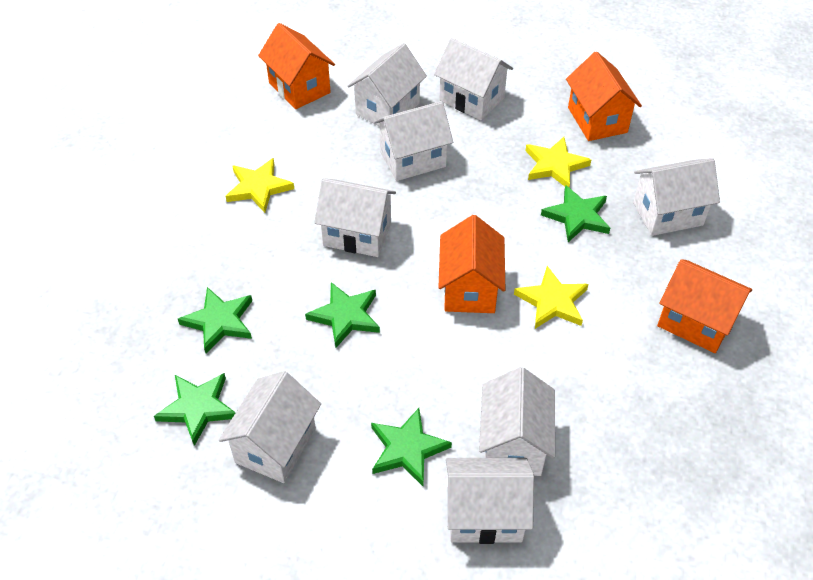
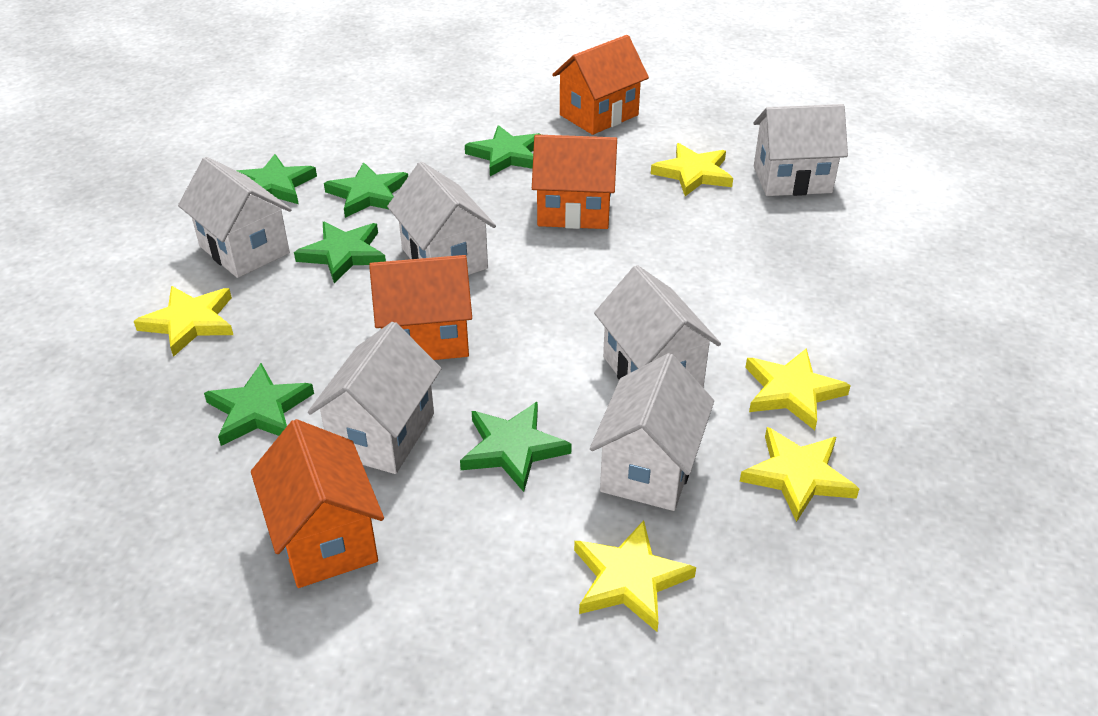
green star: 5 -> 6
white house: 8 -> 6
yellow star: 3 -> 5

